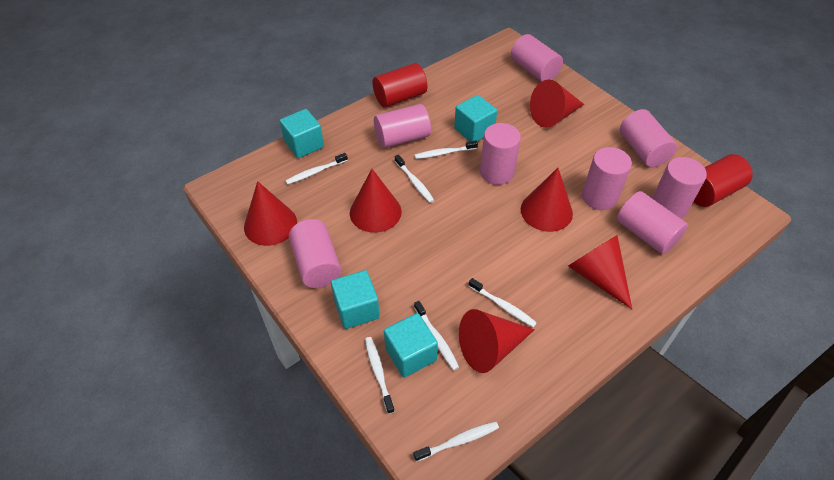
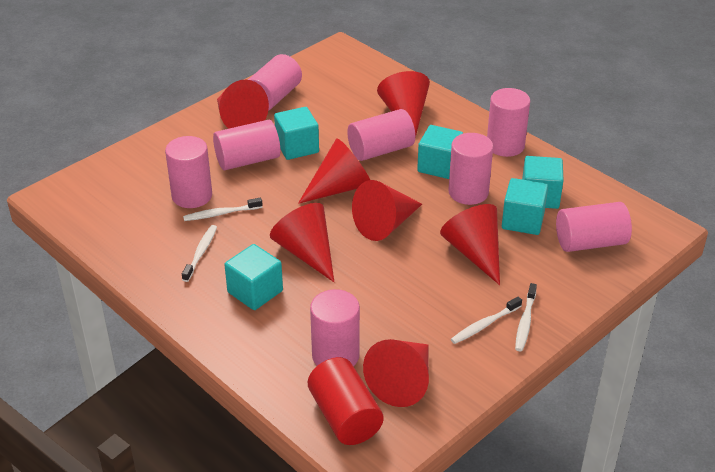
red cone: 6 -> 7
red cylinder: 2 -> 1
turquoise cube: 4 -> 5
white toothbrush: 7 -> 4

